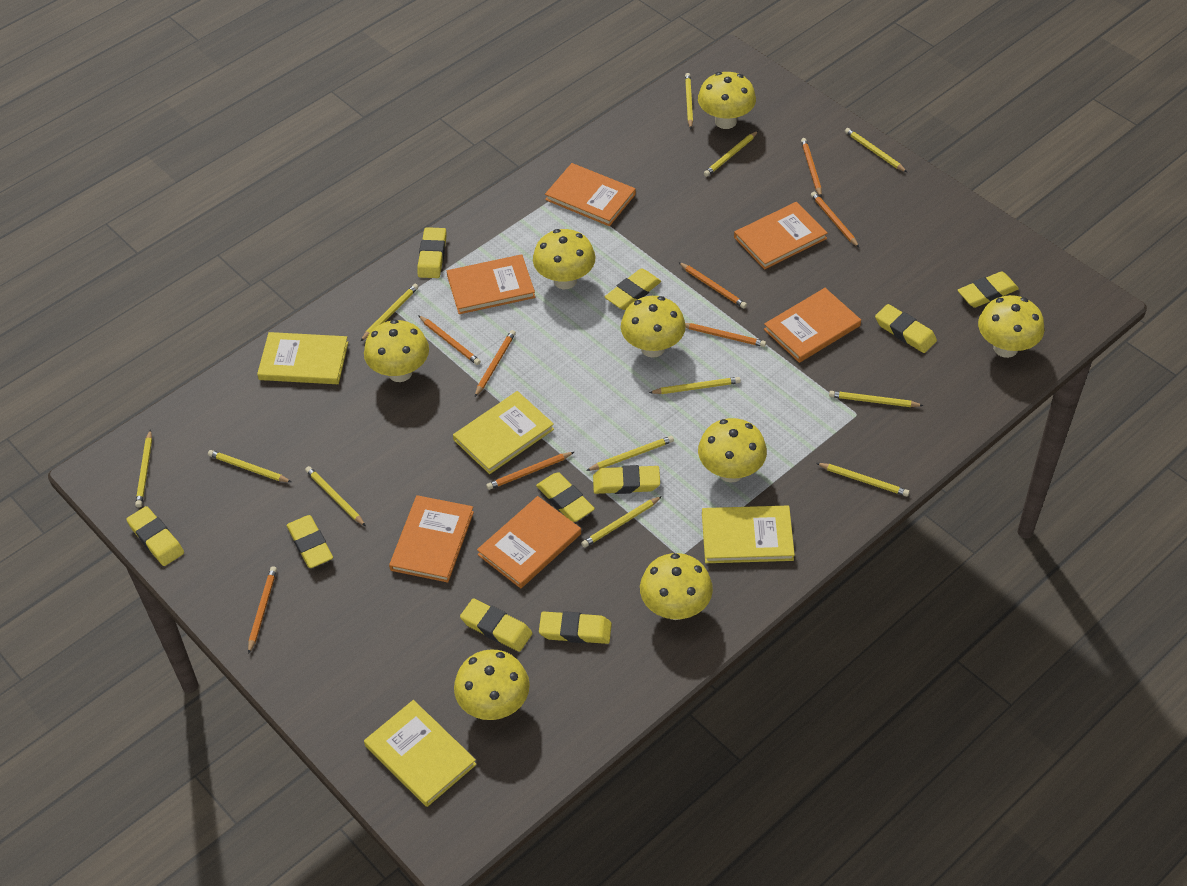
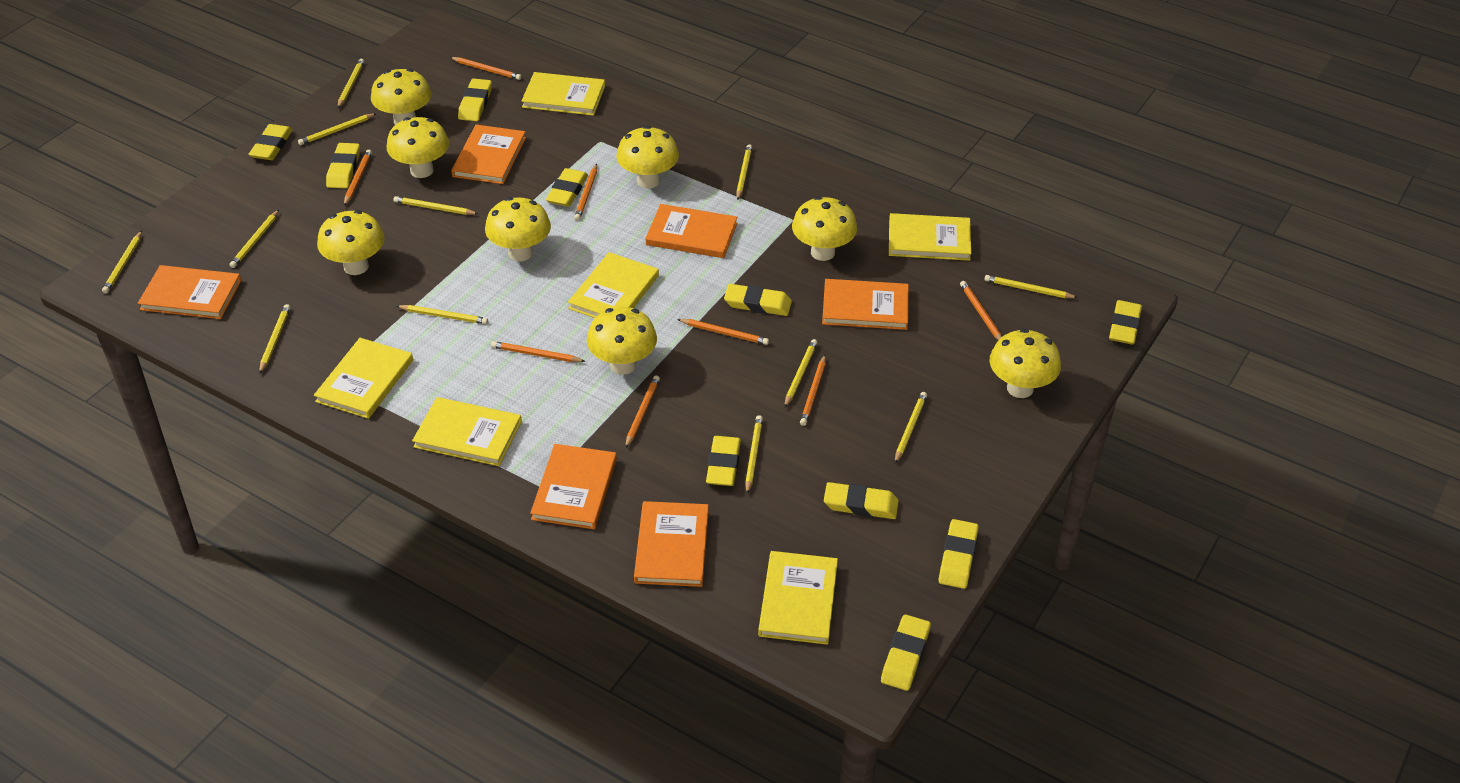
yellow book: 4 -> 6

